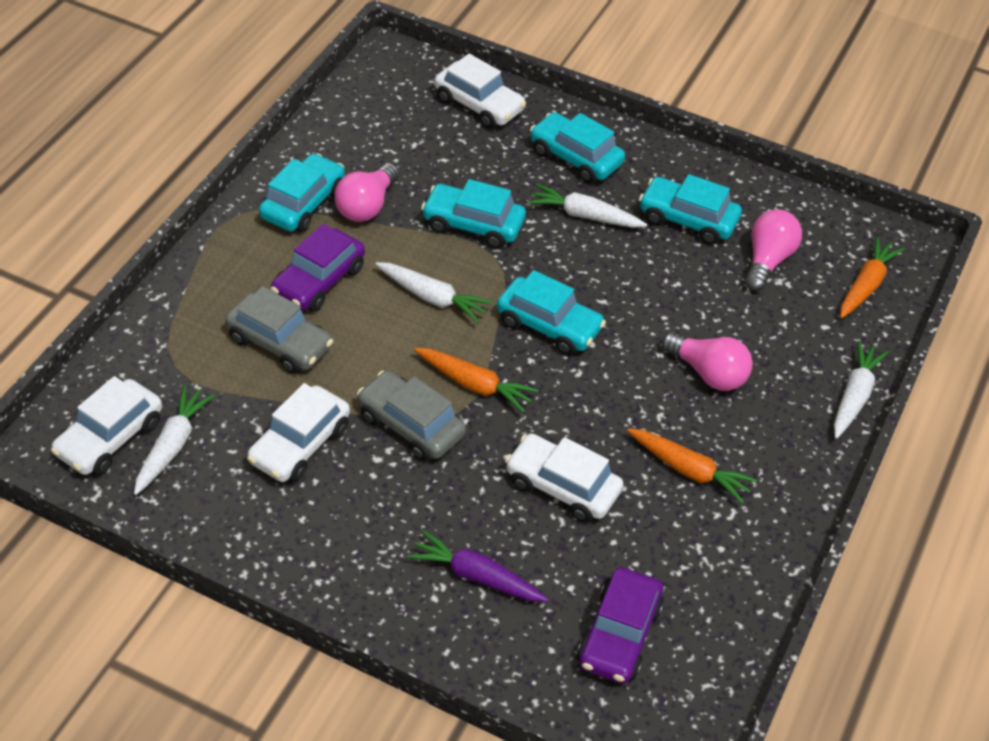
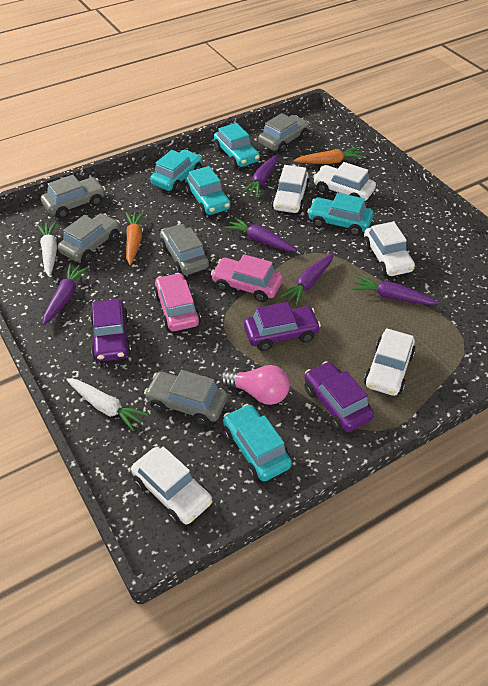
grey car: 2 -> 5
orange carrot: 3 -> 2
pink car: 0 -> 2
pink light bulb: 3 -> 1
purple car: 2 -> 3
purple carrot: 1 -> 5
white car: 4 -> 5
white carrot: 4 -> 2

